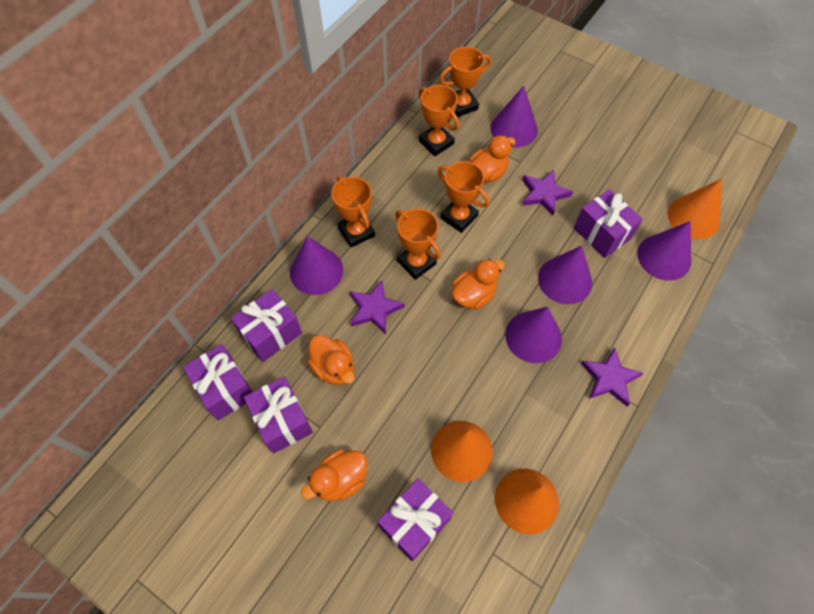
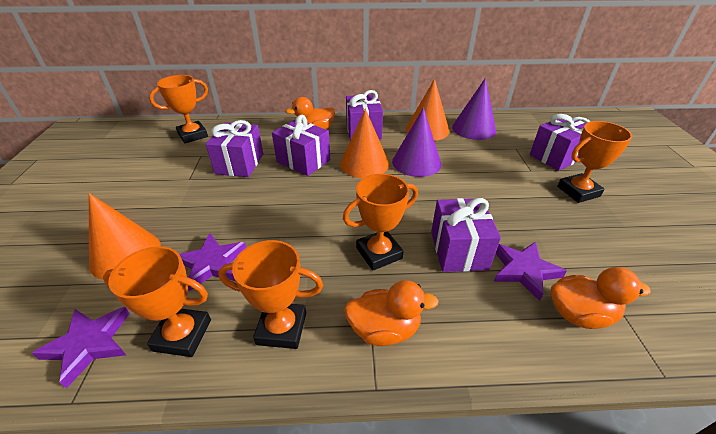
orange duck: 4 -> 3
purple cone: 5 -> 2

